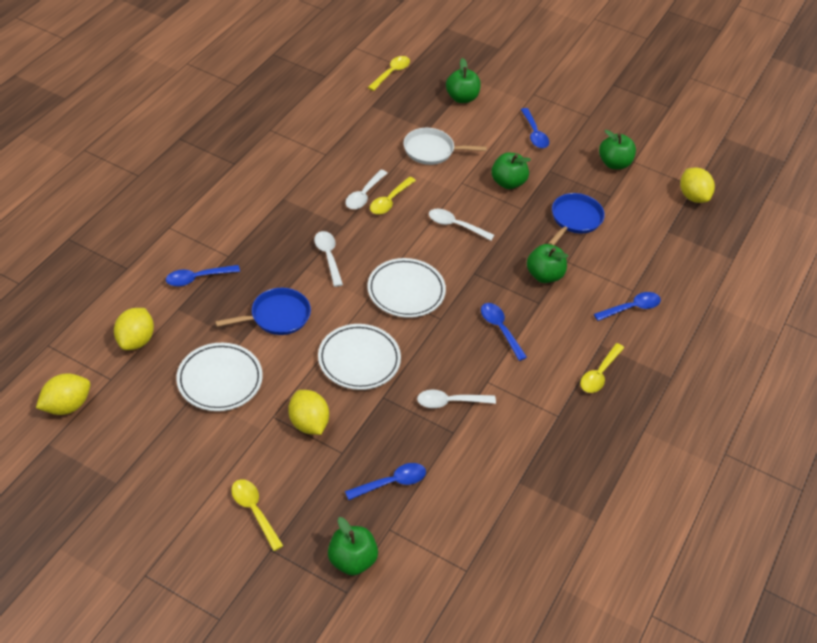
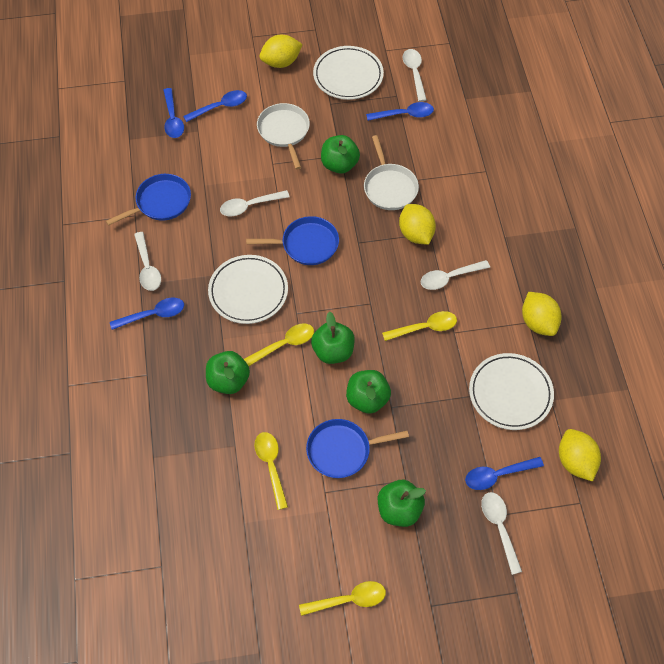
blue pan: 2 -> 3
white pan: 1 -> 2
white spoon: 4 -> 5

